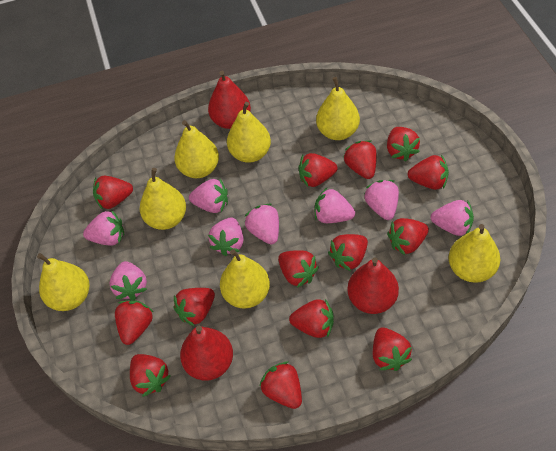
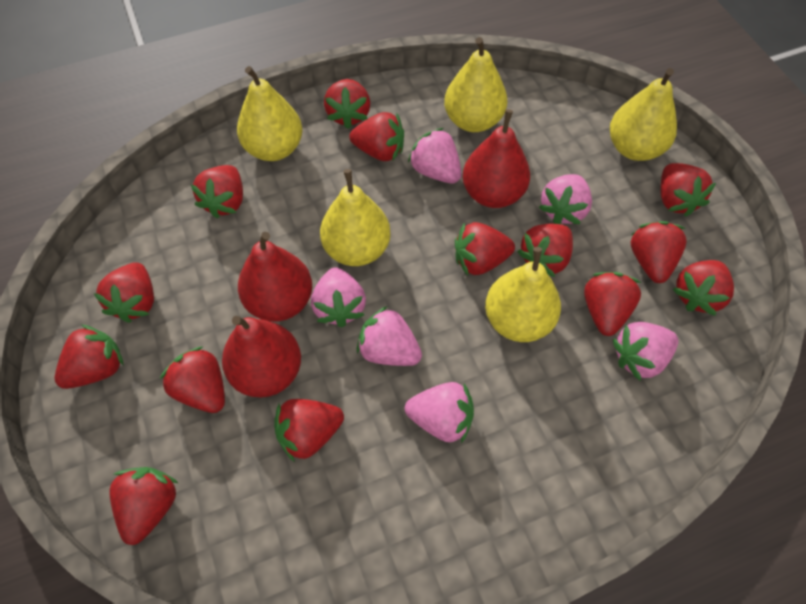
pink strawberry: 8 -> 6
yellow pear: 7 -> 5

